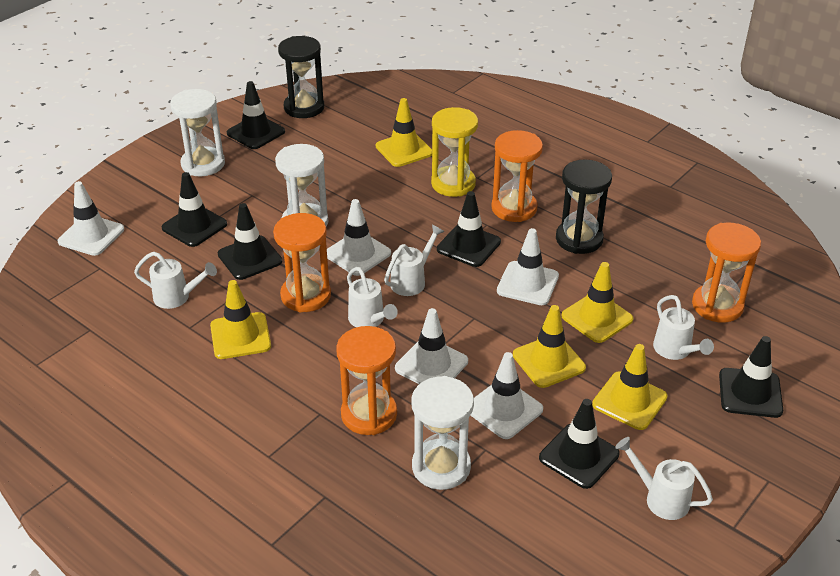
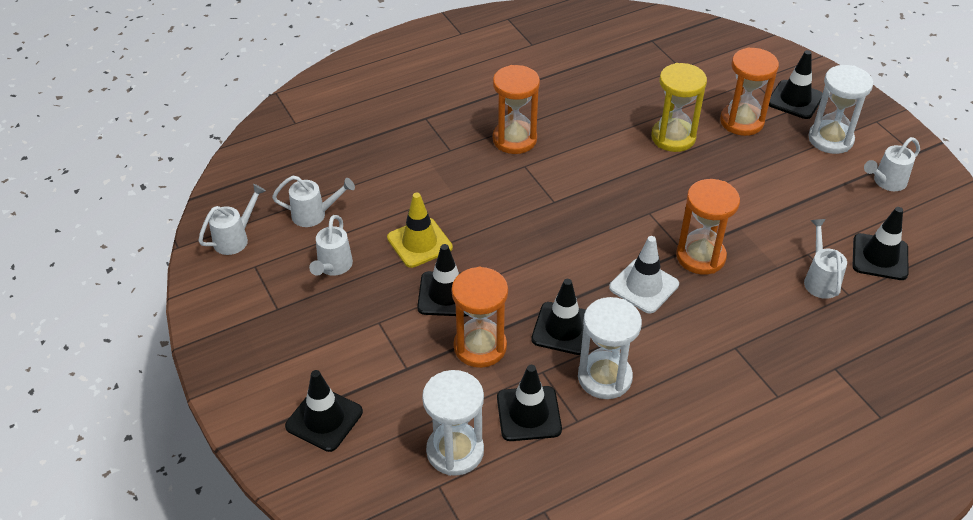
black hourglass: 2 -> 0
white traffic cone: 5 -> 1
yellow traffic cone: 5 -> 1

